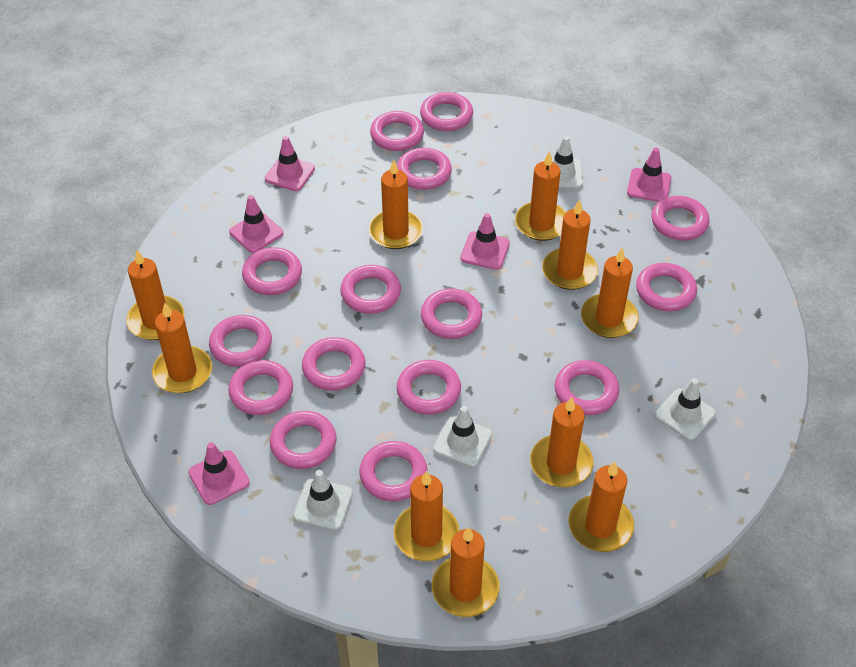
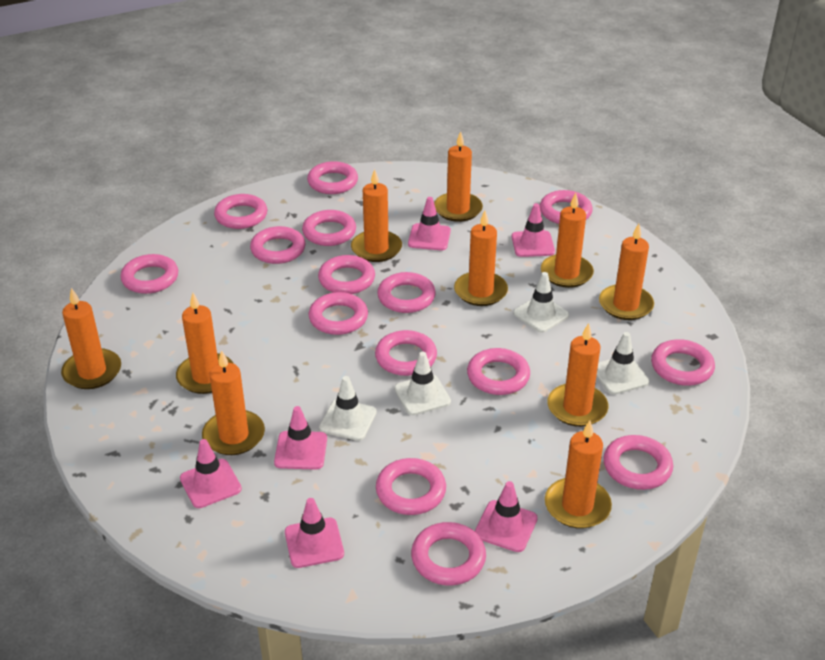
pink traffic cone: 5 -> 6

